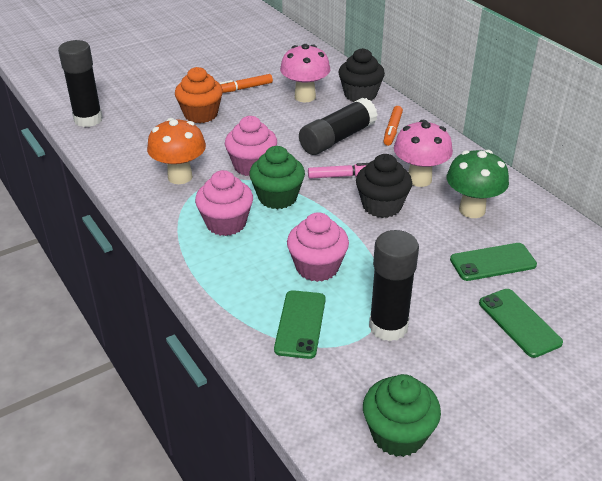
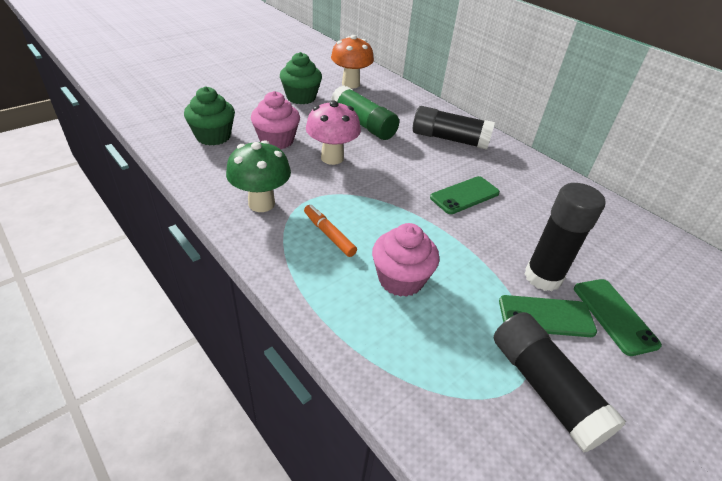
black cupcake: 2 -> 0
green glue stick: 0 -> 1
orange cupcake: 1 -> 0
orange marker: 2 -> 1
pink cupcake: 3 -> 2
pink marker: 1 -> 0
pink mushroom: 2 -> 1

